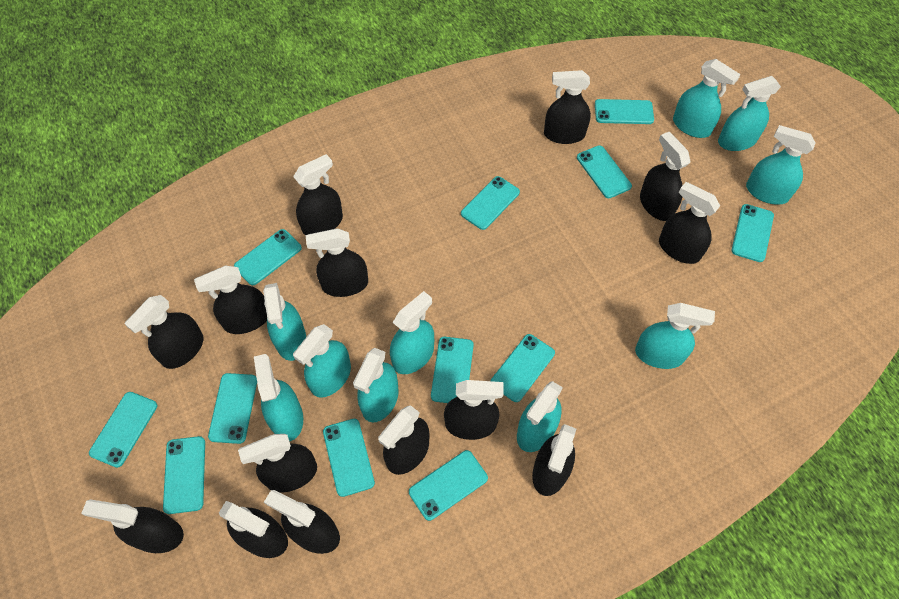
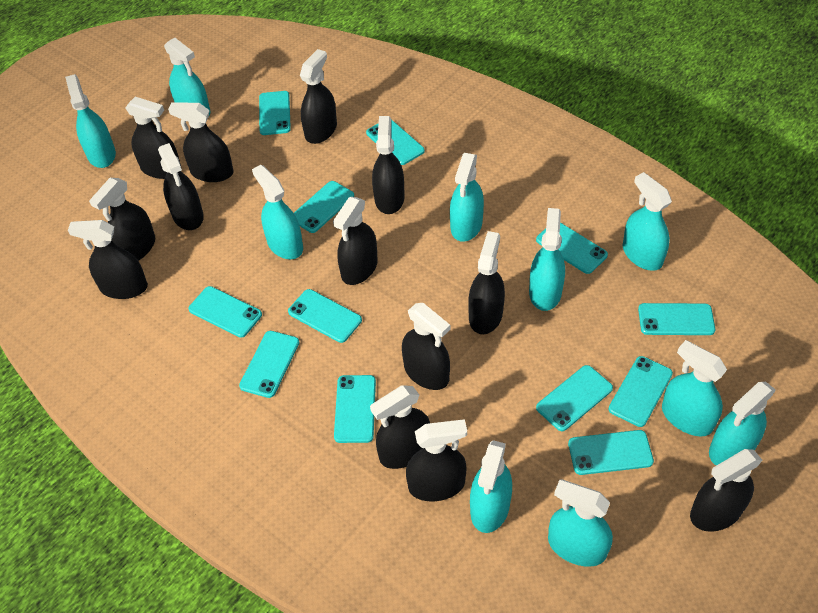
black spray bottle: 14 -> 13

